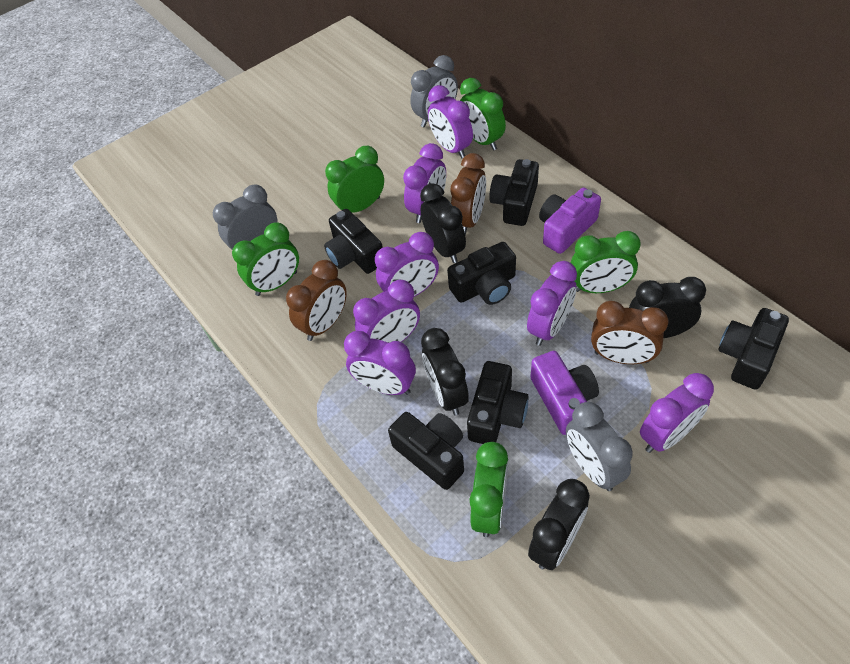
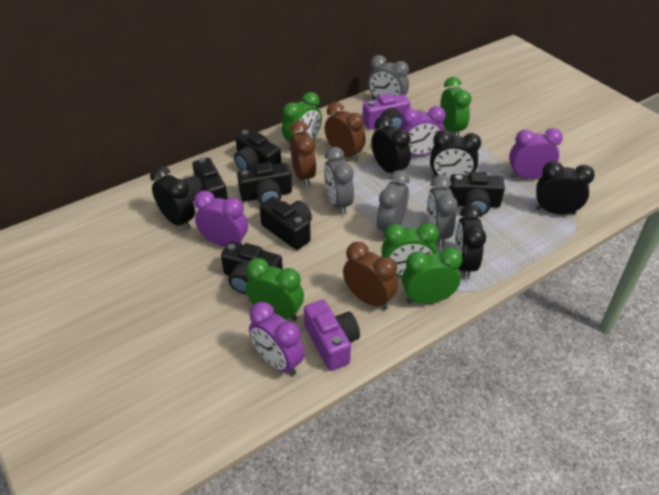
black clock: 4 -> 5
grey clock: 3 -> 4
purple clock: 7 -> 4

